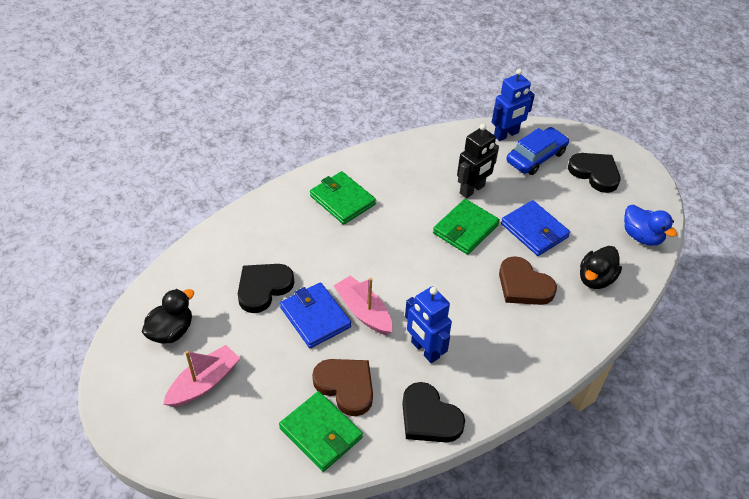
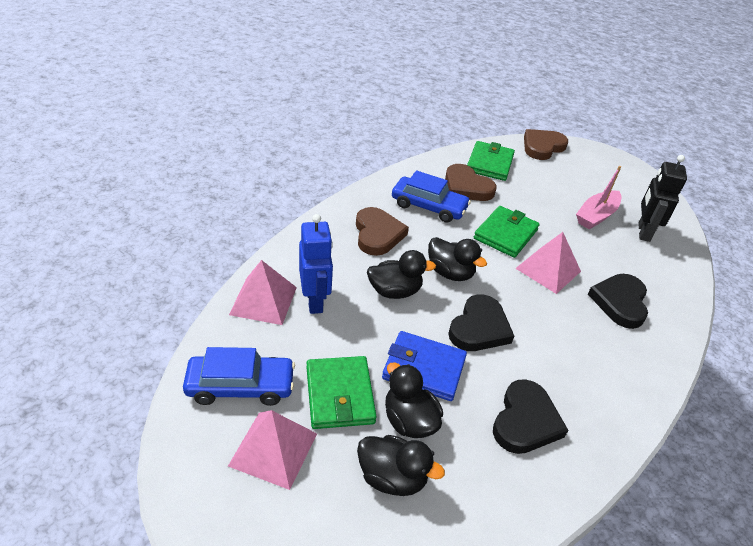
black duck: 2 -> 4
blue car: 1 -> 2
blue duck: 1 -> 0
blue robot: 2 -> 1
blue wallet: 2 -> 1
brown heart: 2 -> 3
pink boat: 2 -> 1
pink pyramid: 0 -> 3

